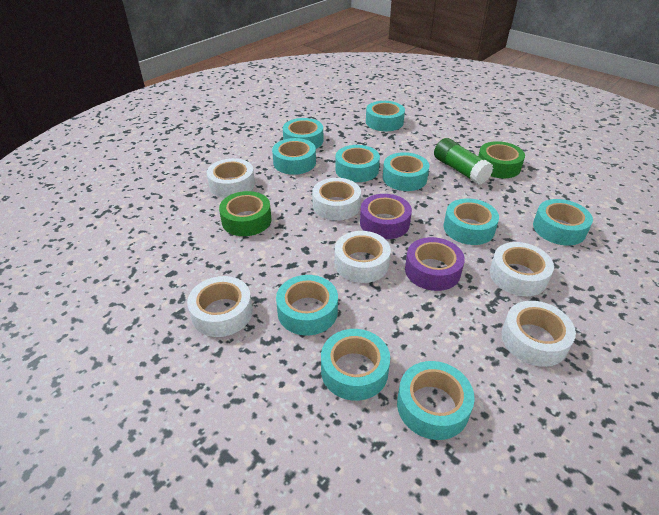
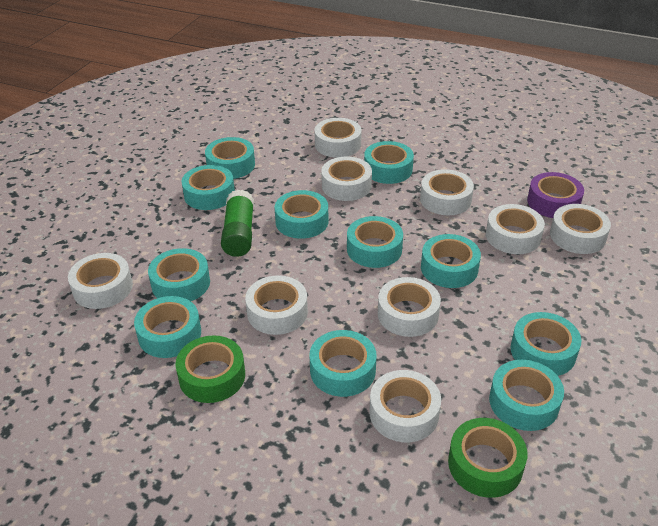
purple tape: 2 -> 1
turquoise tape: 10 -> 11
white tape: 6 -> 9

